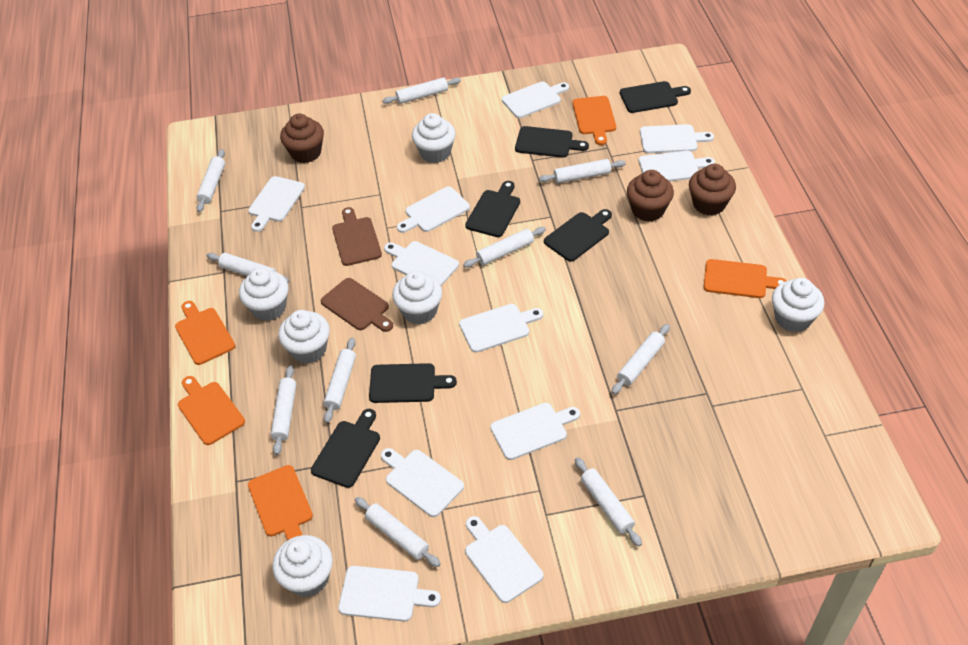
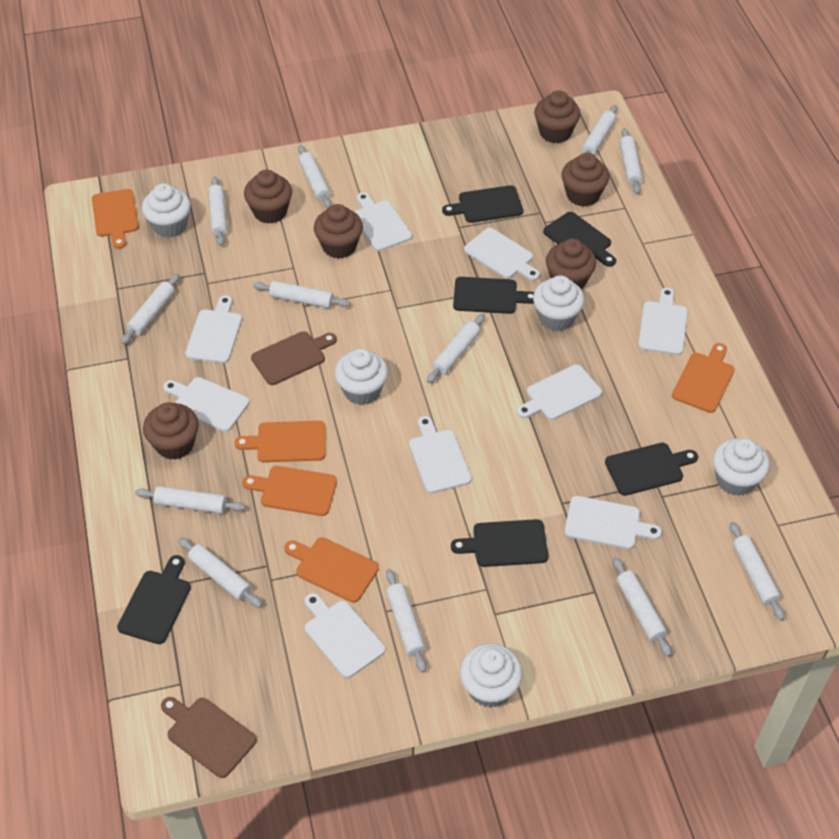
brown cupcake: 3 -> 6
white cupcake: 6 -> 5
white cutting board: 11 -> 9
white rolling pin: 10 -> 12

